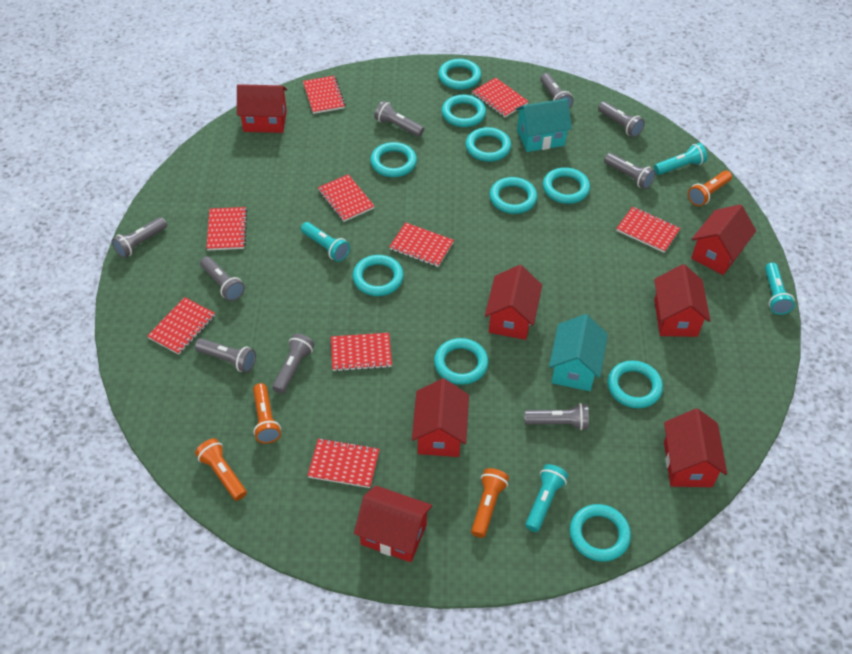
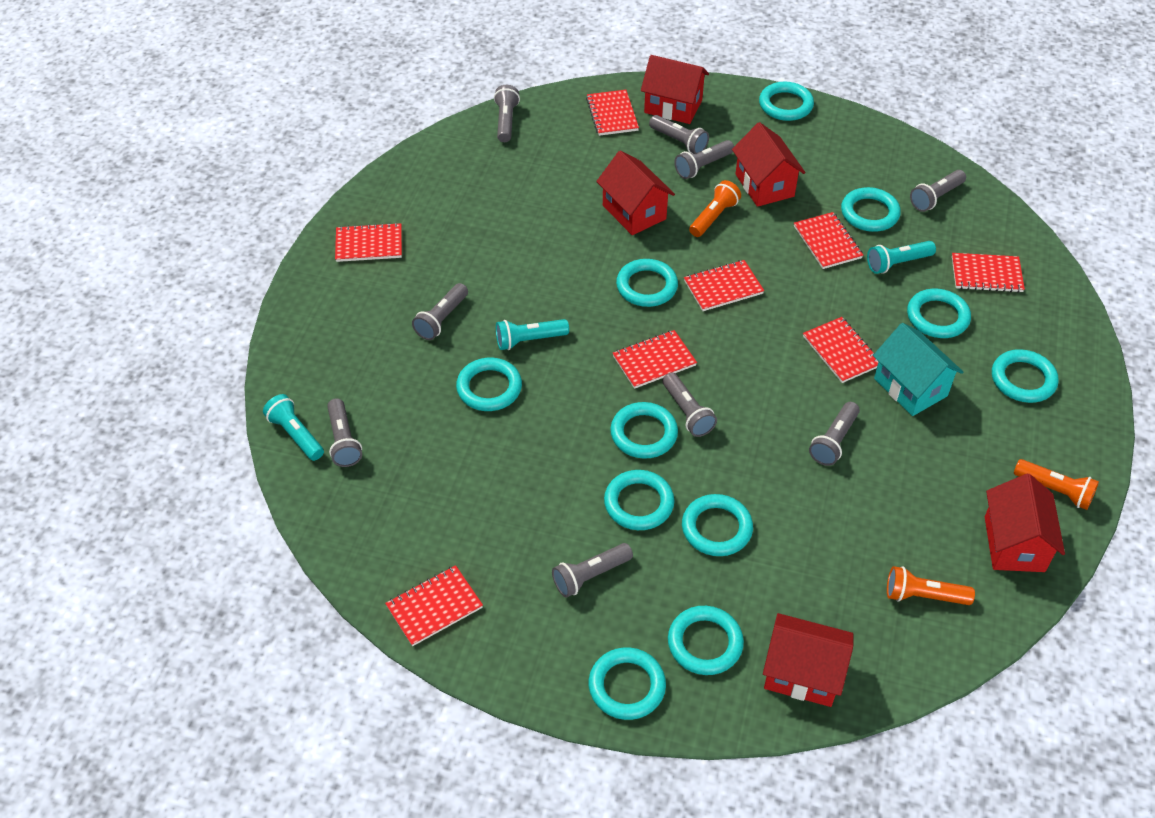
orange flashlight: 4 -> 3
red house: 7 -> 5
red notebook: 9 -> 8
turquoise flashlight: 4 -> 3
turquoise house: 2 -> 1
turquoise ring: 10 -> 11

